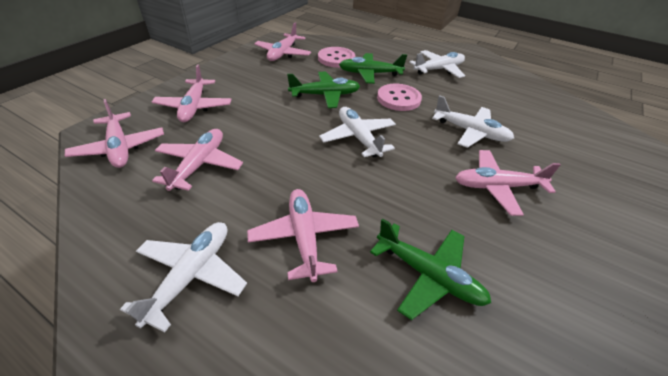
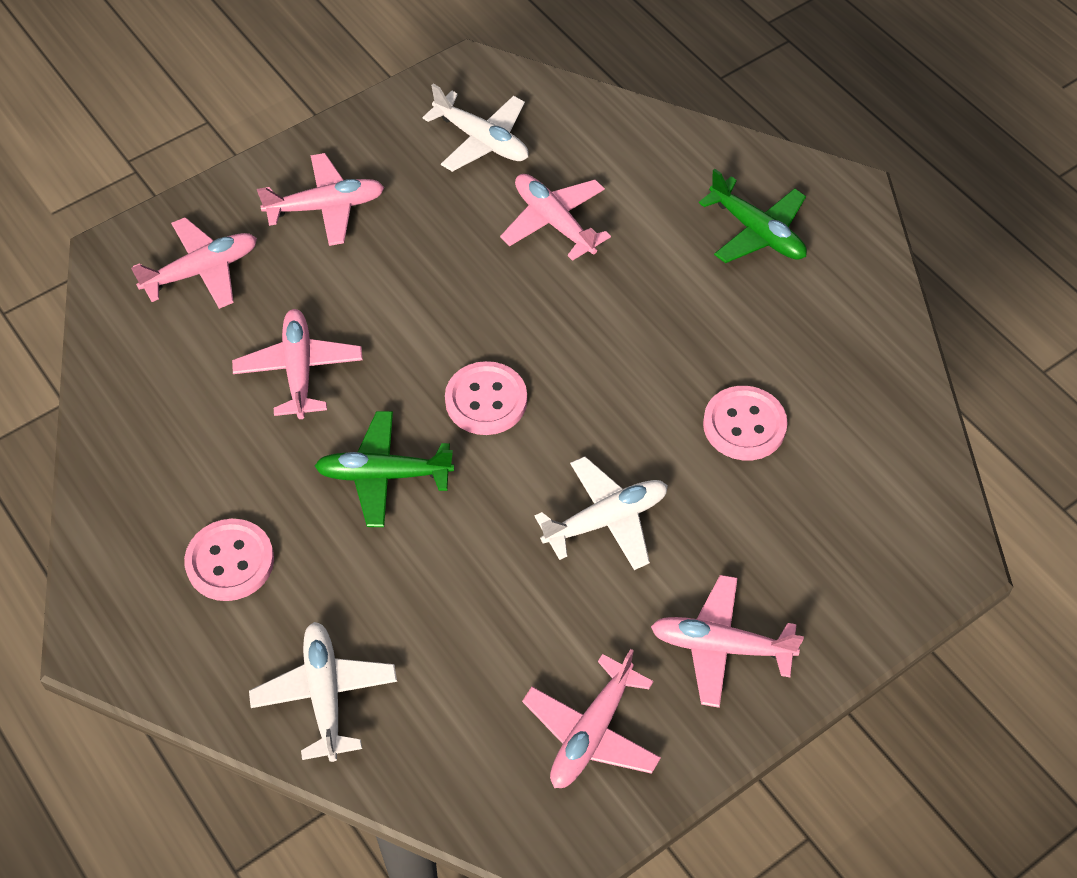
green plane: 3 -> 2
pink button: 2 -> 3
white plane: 4 -> 3

